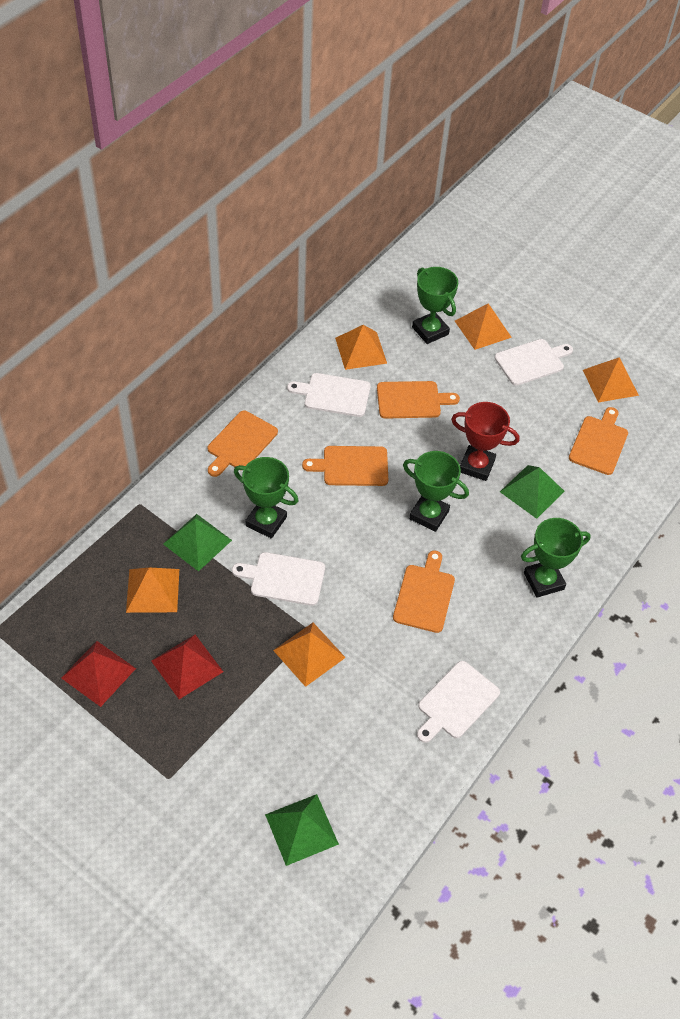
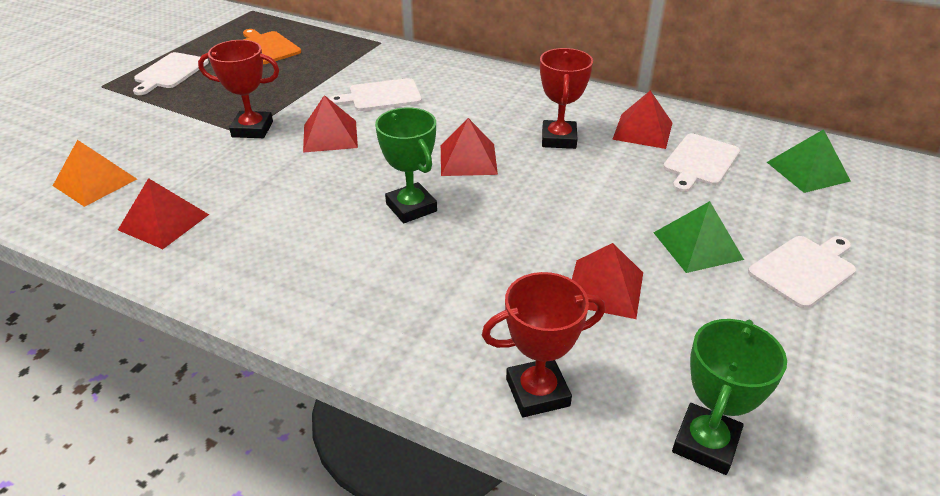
green pyramid: 3 -> 2
green trophy: 4 -> 2
orange cutting board: 5 -> 1
orange pyramid: 5 -> 1
red pyramid: 2 -> 5
red trophy: 1 -> 3

